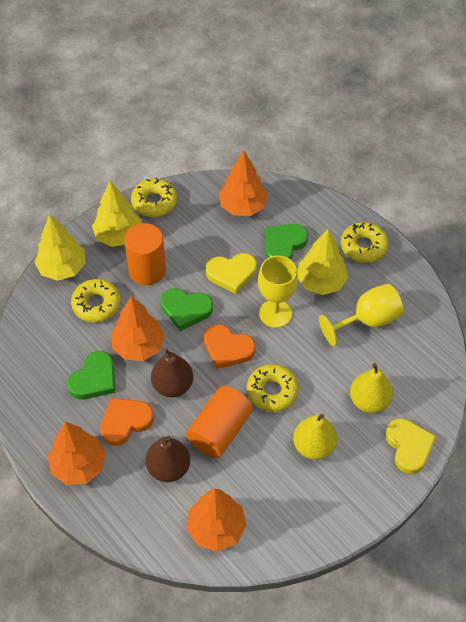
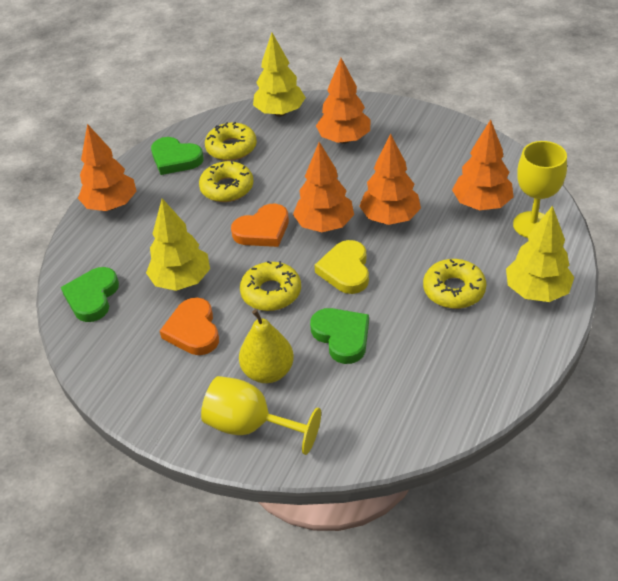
brown pear: 2 -> 0
orange cylinder: 2 -> 0
orange tree: 4 -> 5
yellow heart: 2 -> 1
yellow pear: 2 -> 1

